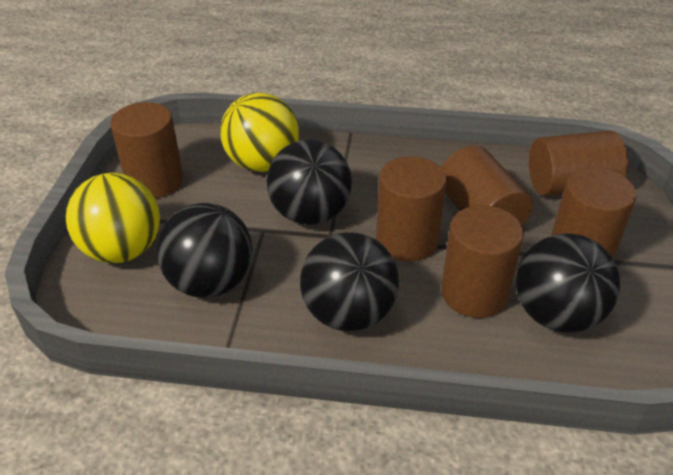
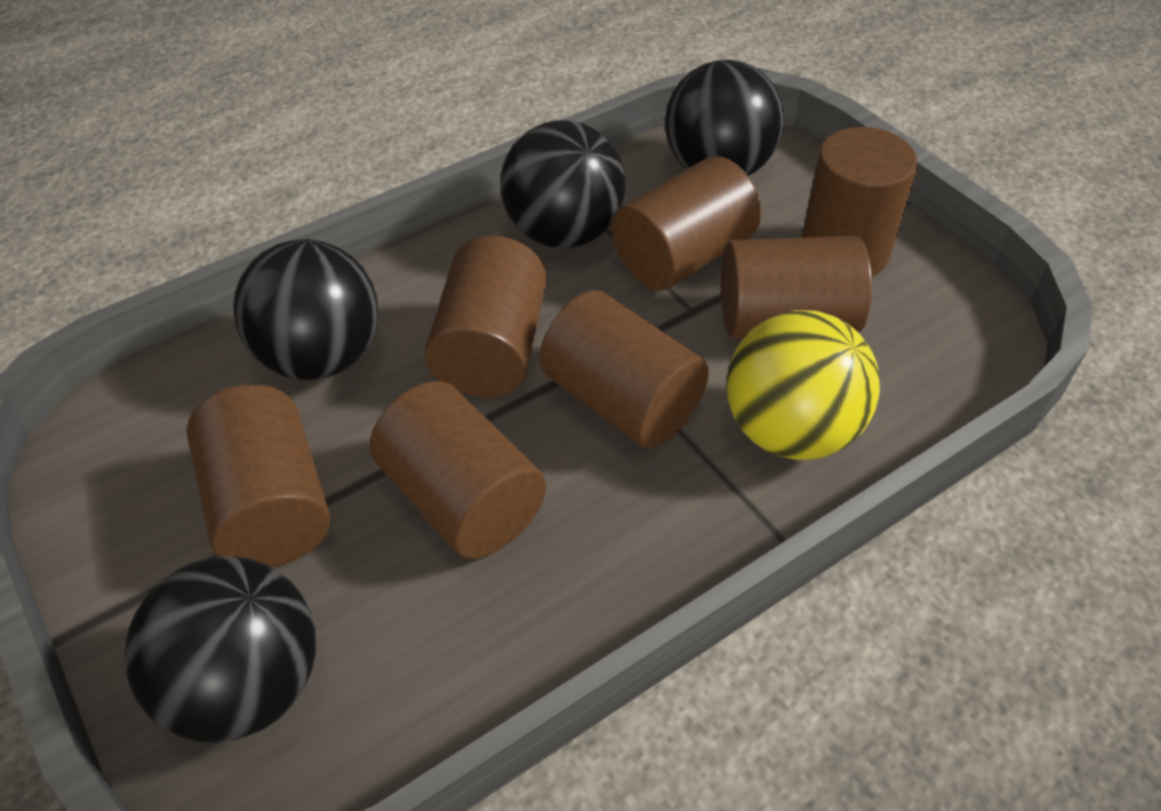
brown cylinder: 6 -> 7
yellow ball: 2 -> 1

